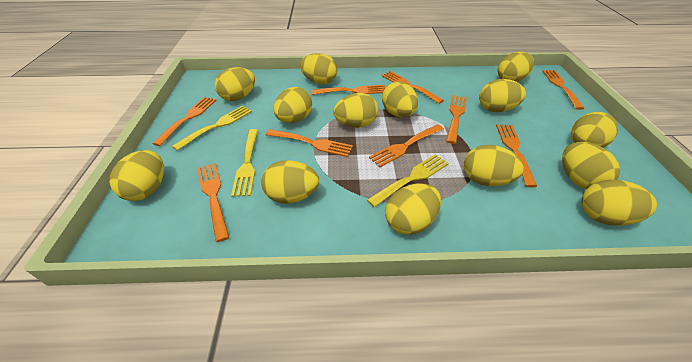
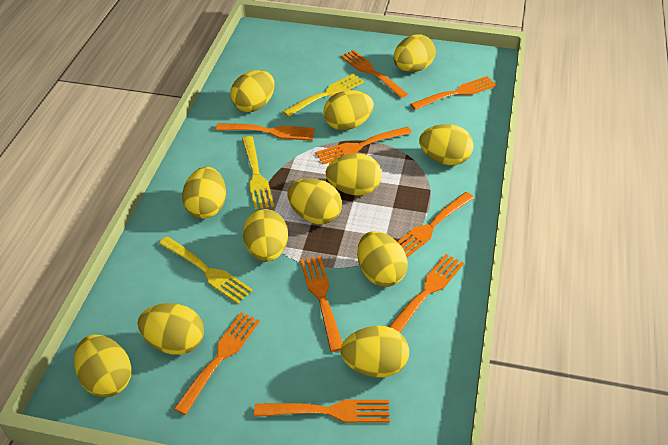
yellow egg: 14 -> 12

